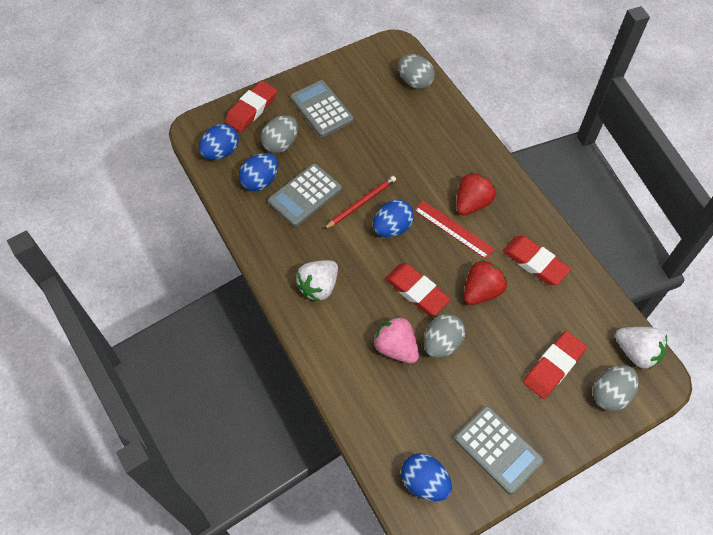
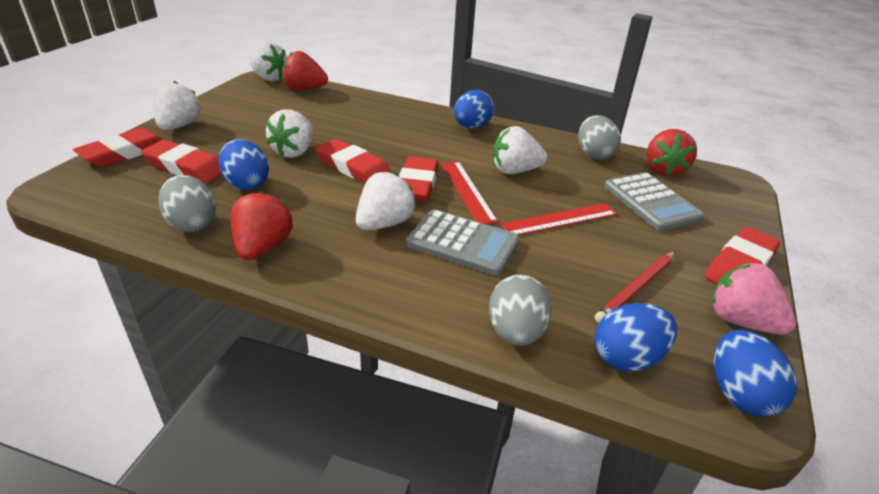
grey calculator: 3 -> 2
grey egg: 4 -> 3
red eraser: 4 -> 5
red ruler: 1 -> 2
red strawberry: 2 -> 3
white strawberry: 2 -> 5

